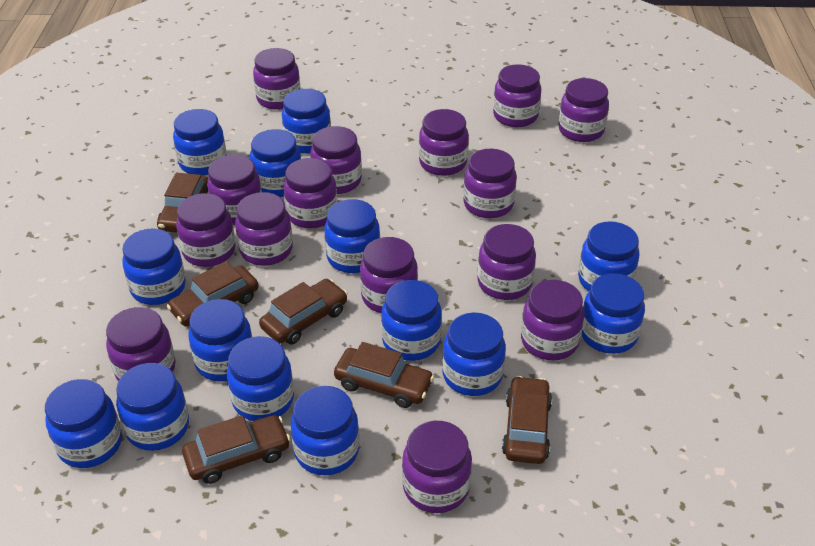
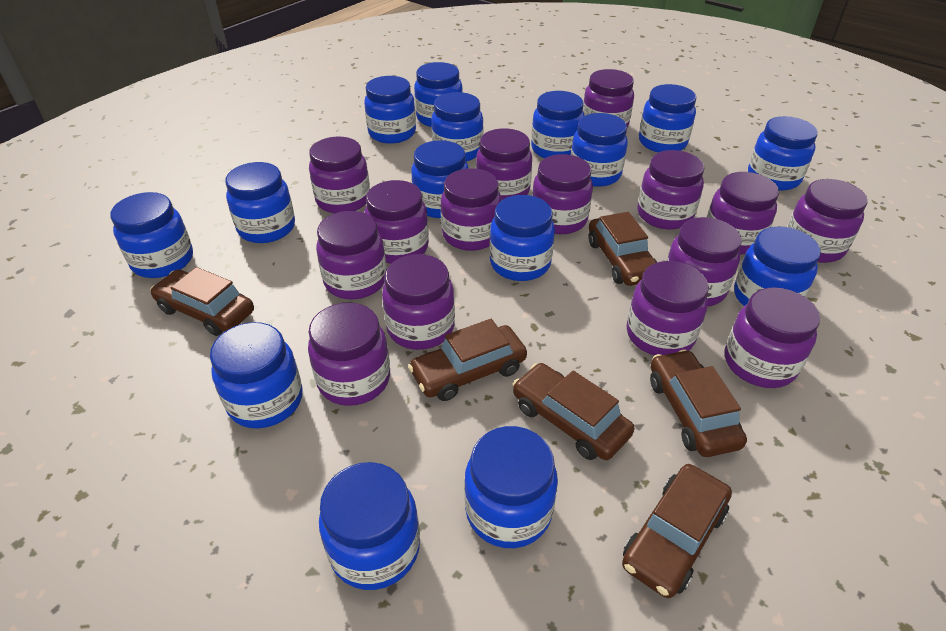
blue jar: 14 -> 15

